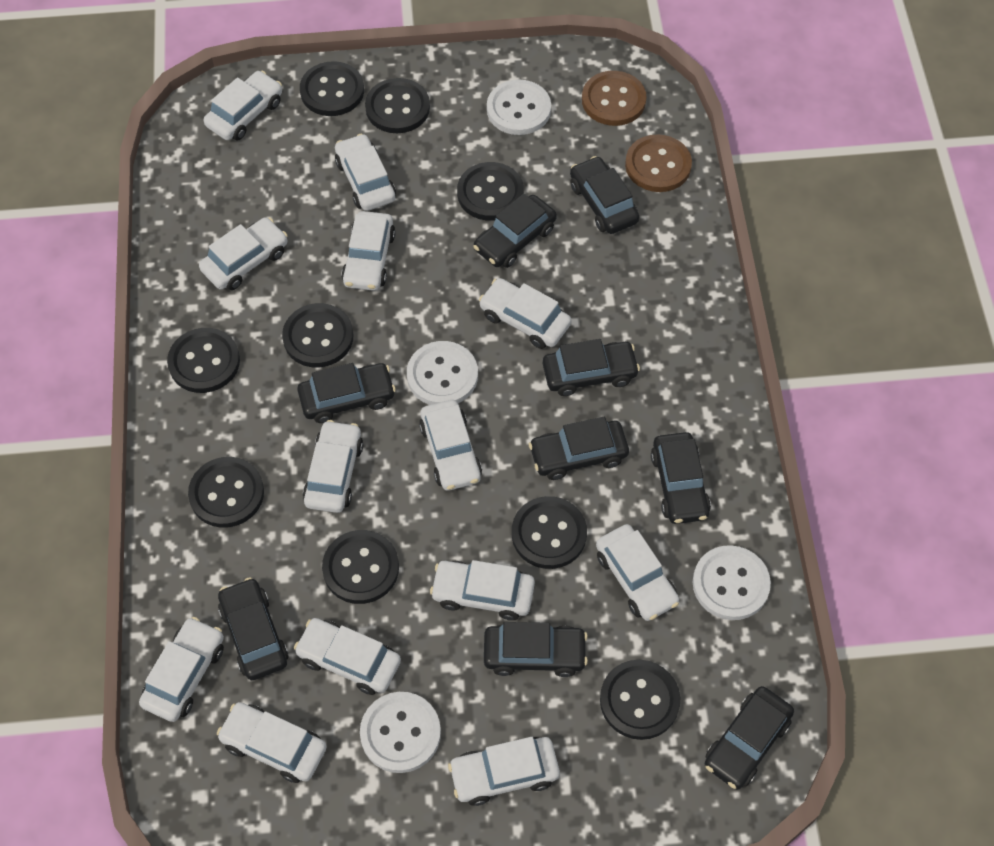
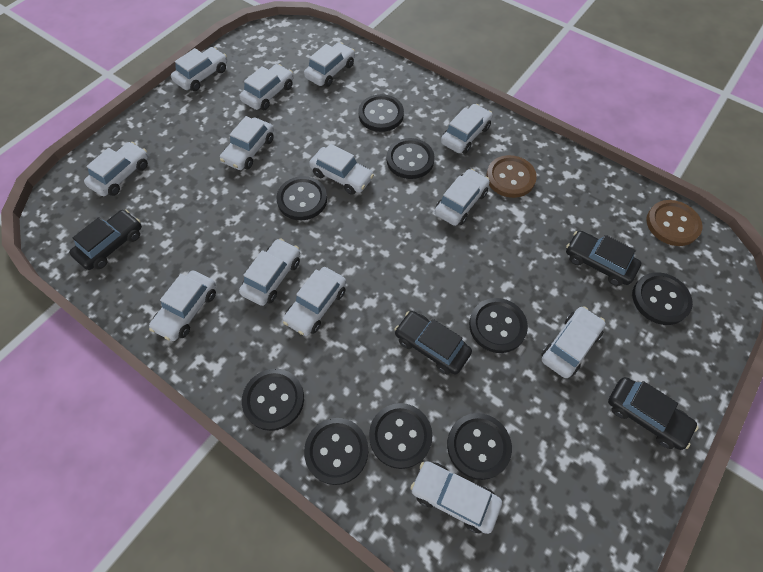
black car: 9 -> 4
white button: 4 -> 0

